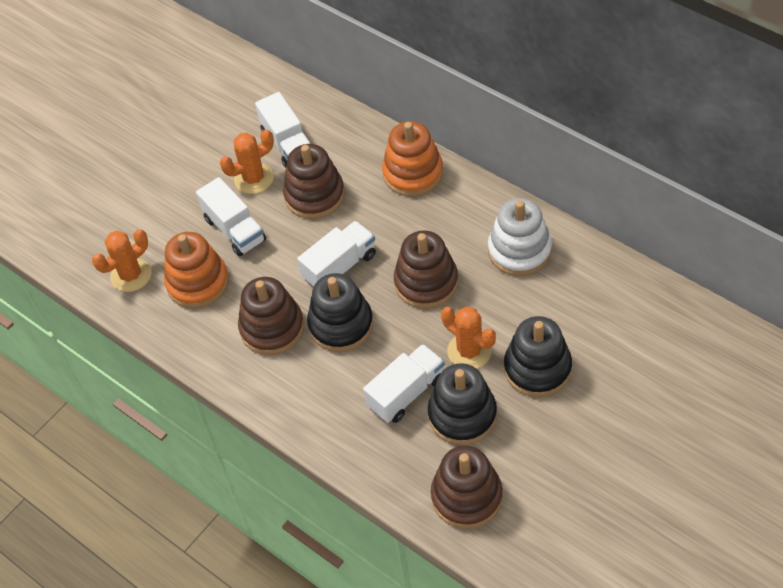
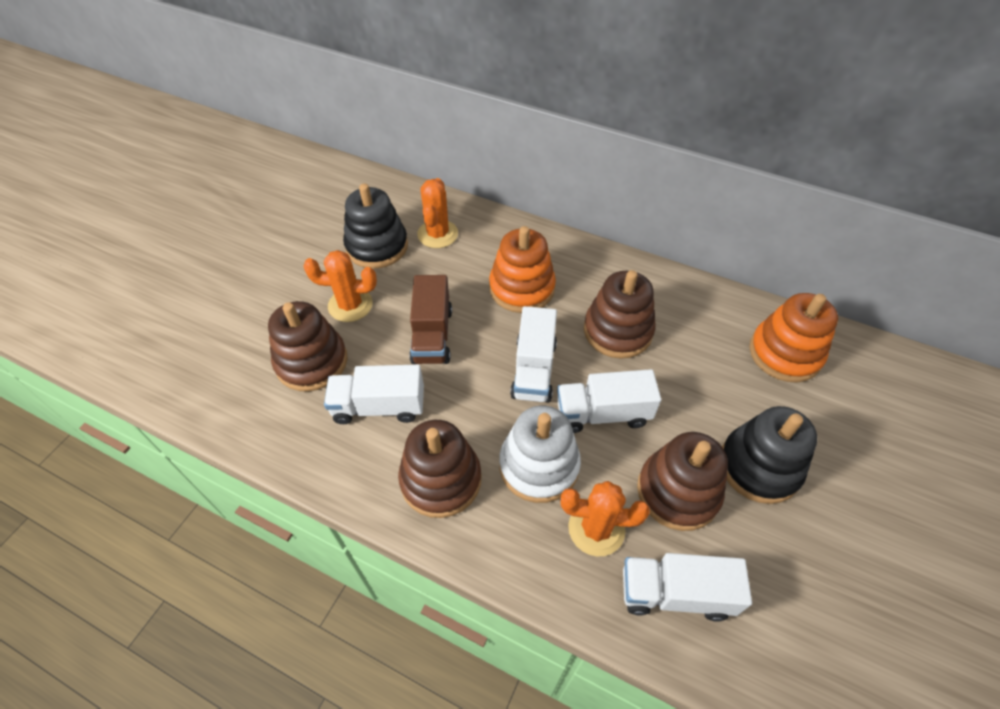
black stacking toy: 3 -> 2
brown truck: 0 -> 1

